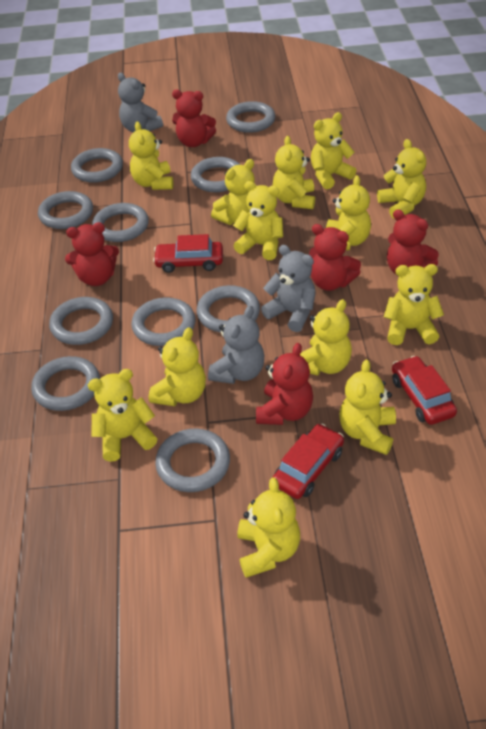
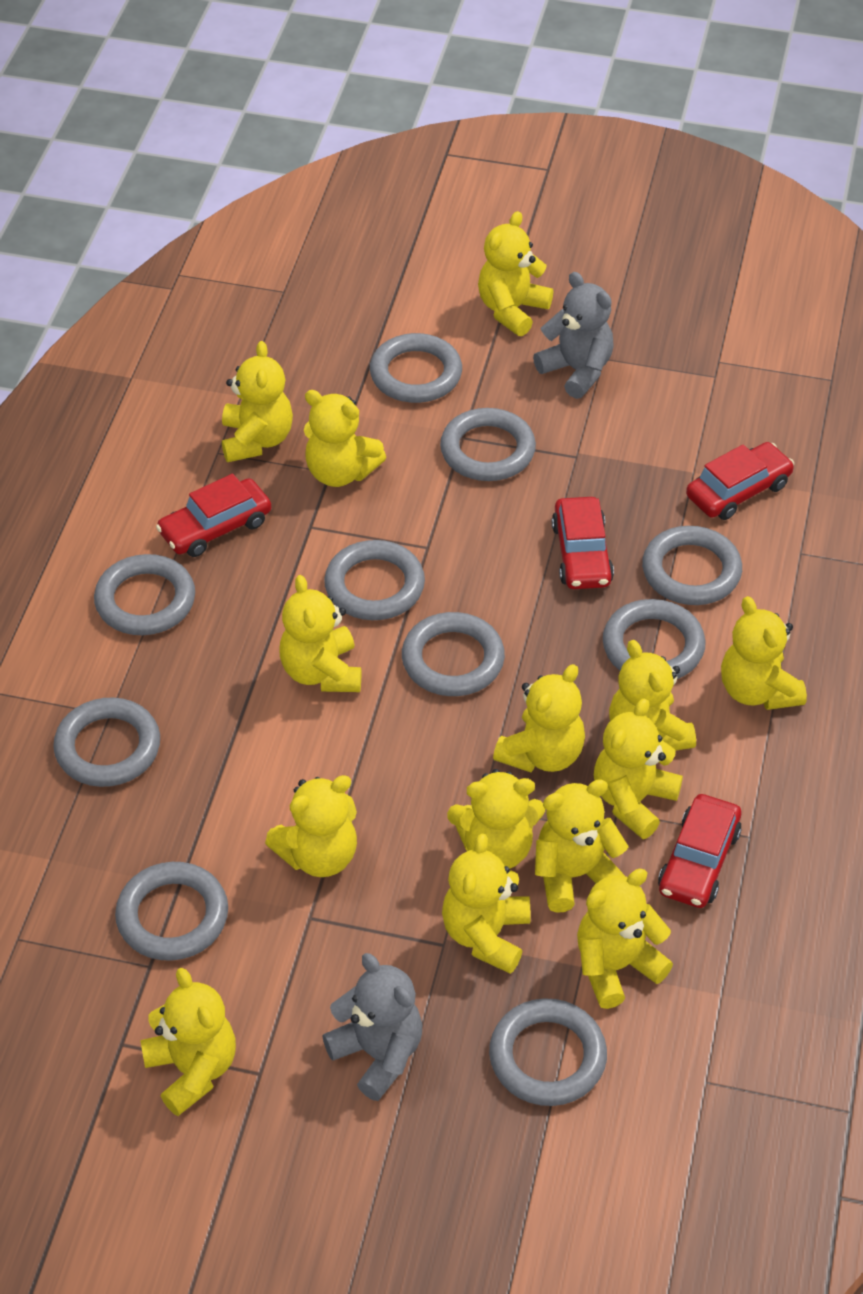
grey teddy bear: 3 -> 2
red car: 3 -> 4
red teddy bear: 5 -> 0
yellow teddy bear: 13 -> 14

